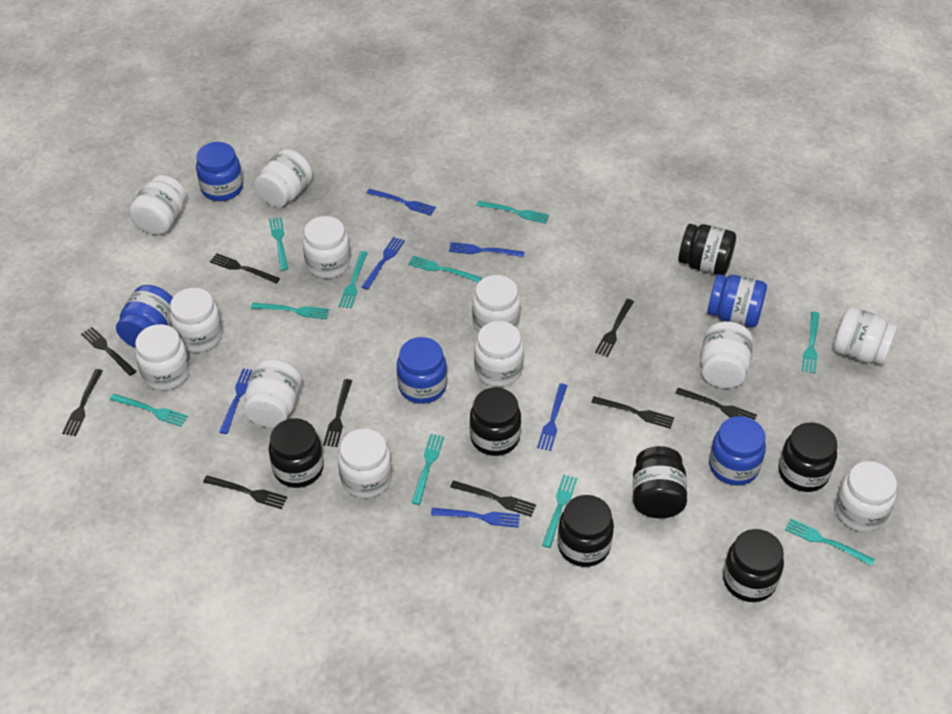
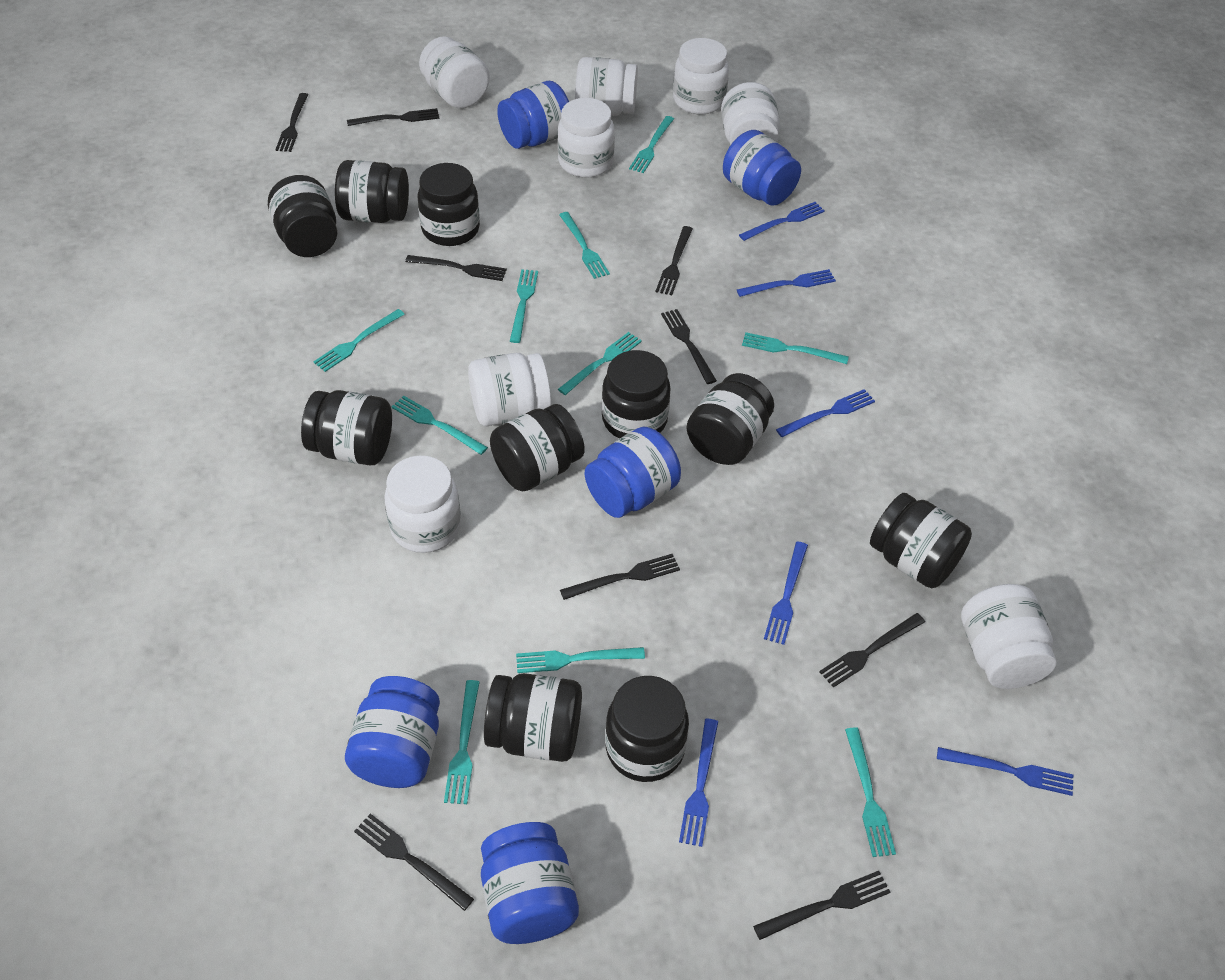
black jar: 7 -> 10
white jar: 12 -> 8

